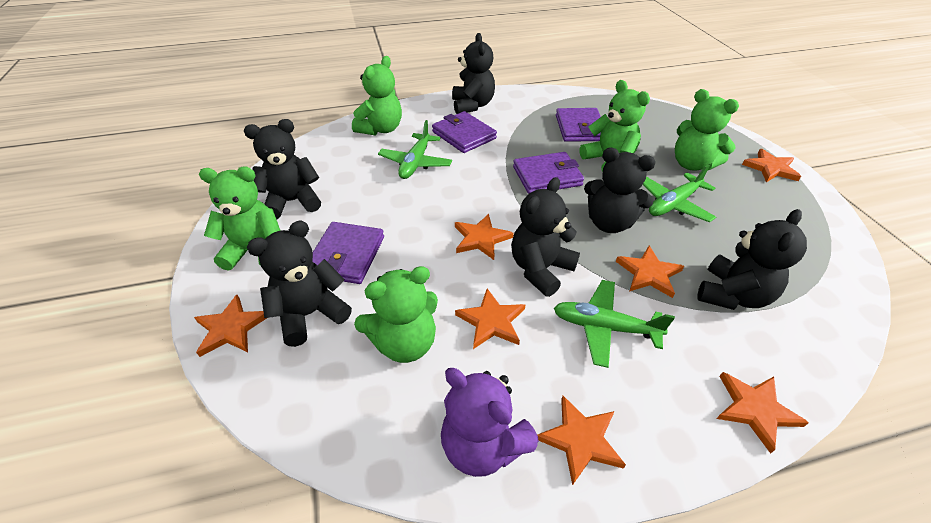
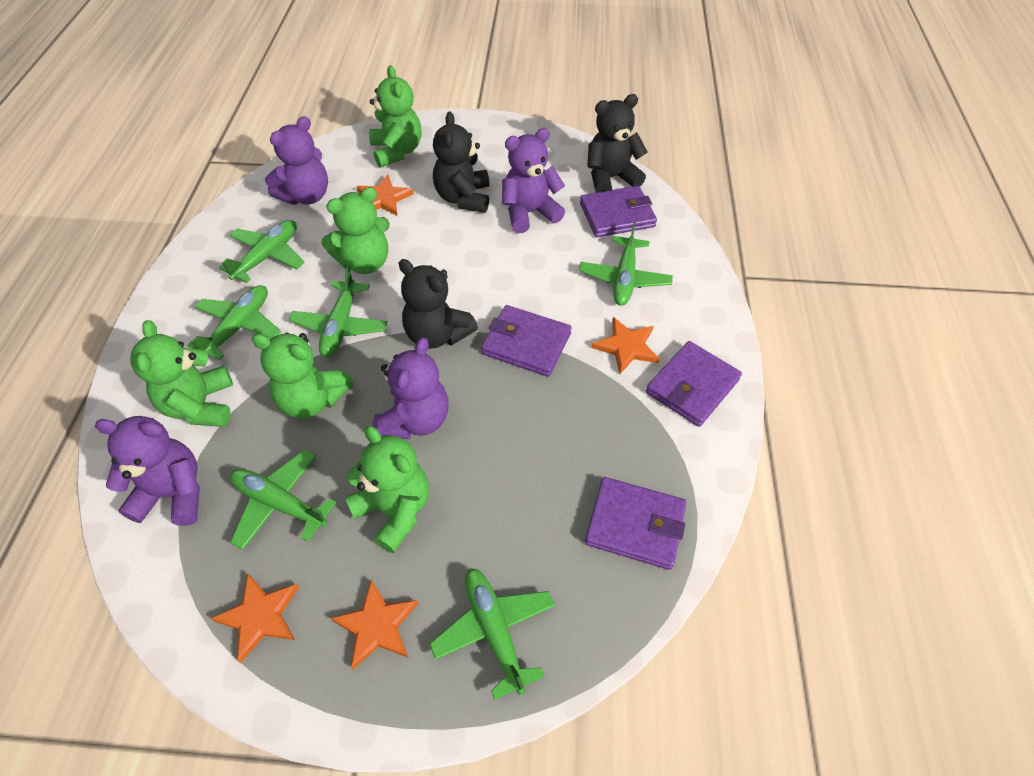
black teddy bear: 6 -> 3
green plane: 3 -> 6
orange star: 7 -> 4
purple teddy bear: 1 -> 4

